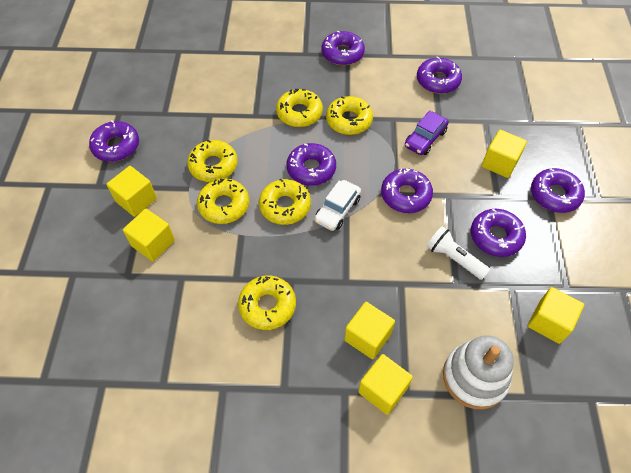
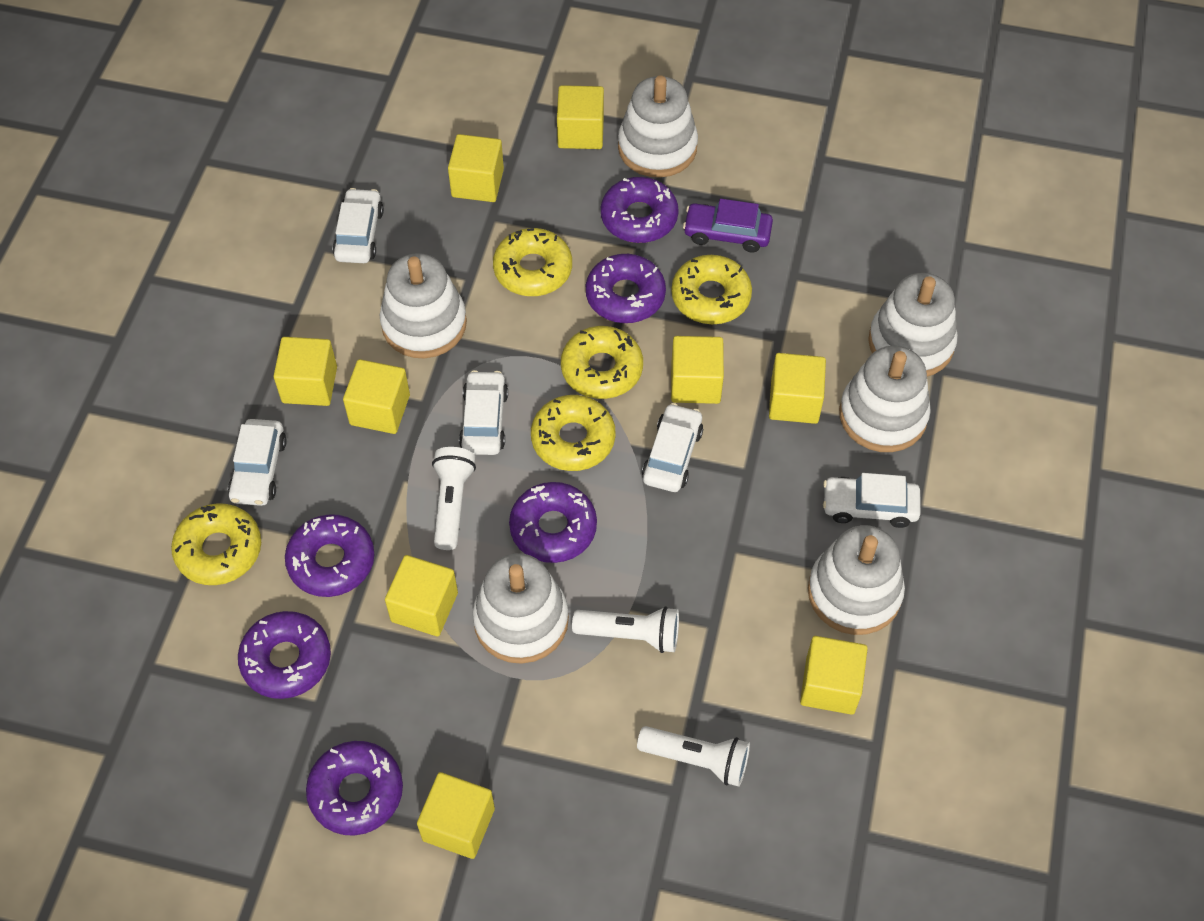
purple donut: 7 -> 6
white car: 1 -> 5
white flashlight: 1 -> 3
white stacking toy: 1 -> 6
yellow cube: 6 -> 9
yellow donut: 6 -> 5

